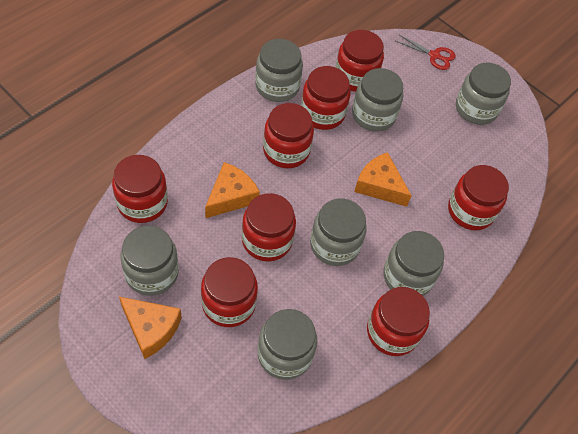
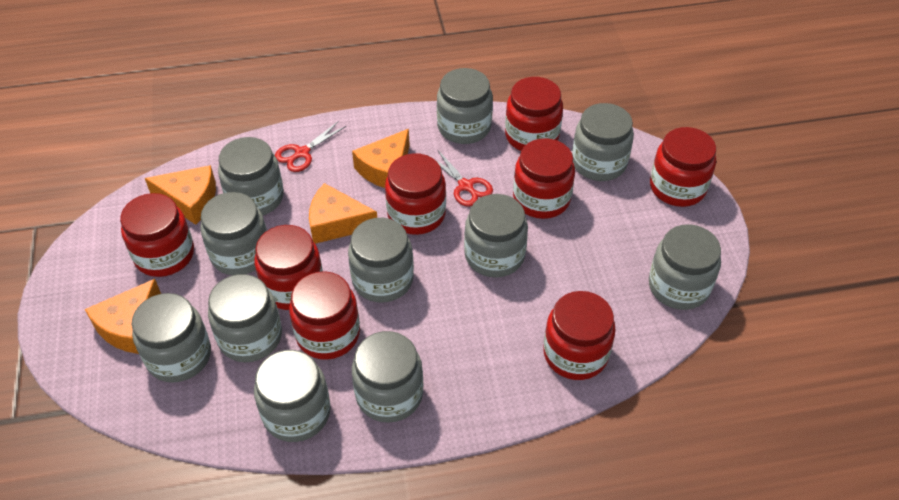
grey jar: 7 -> 11
orange cheese: 3 -> 4
red scissors: 1 -> 2

